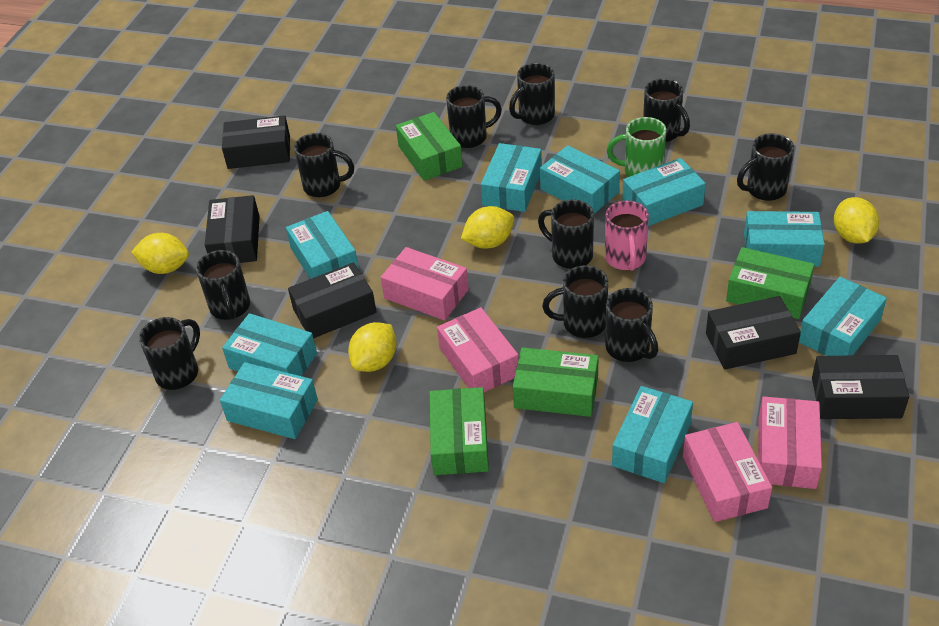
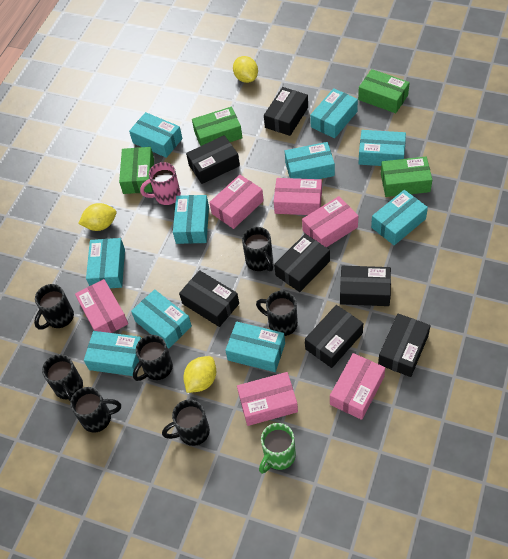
black box: 5 -> 7
black mug: 10 -> 7
pink box: 4 -> 6
turquoise box: 9 -> 10
yellow lemon: 4 -> 3

